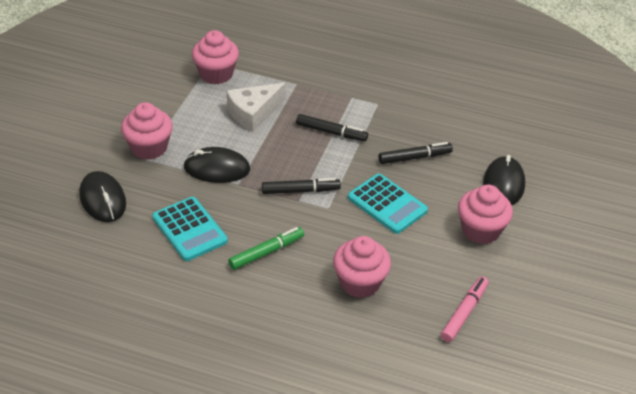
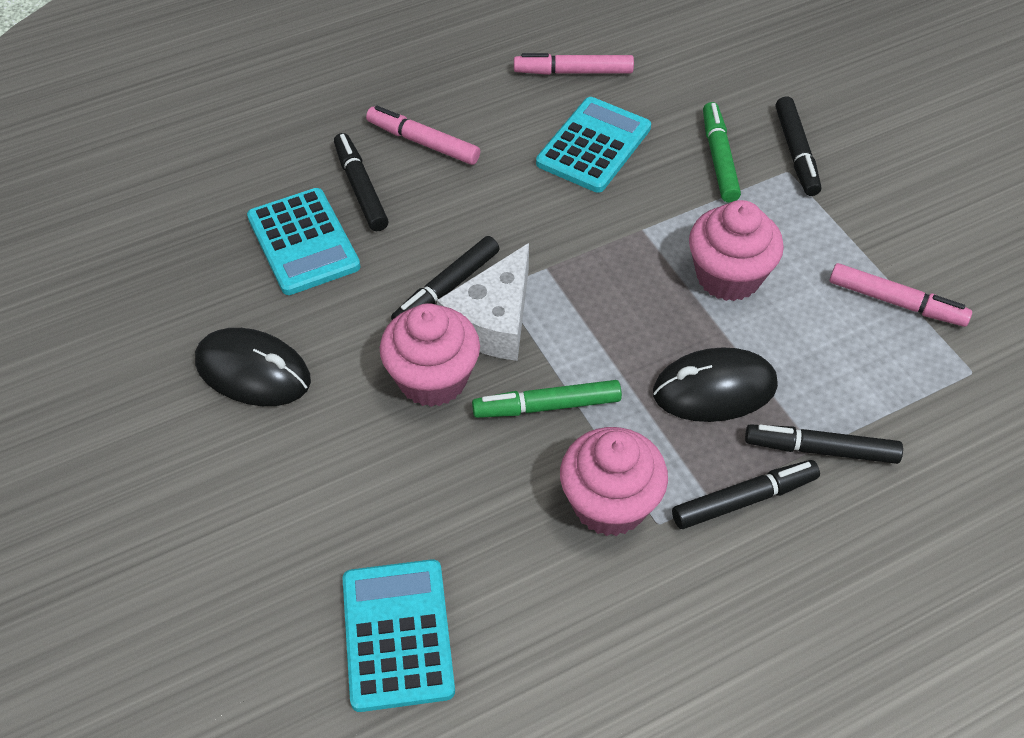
black marker: 3 -> 5
black mouse: 3 -> 2
green marker: 1 -> 2
pink cupcake: 4 -> 3
pink marker: 1 -> 3
turquoise calculator: 2 -> 3

